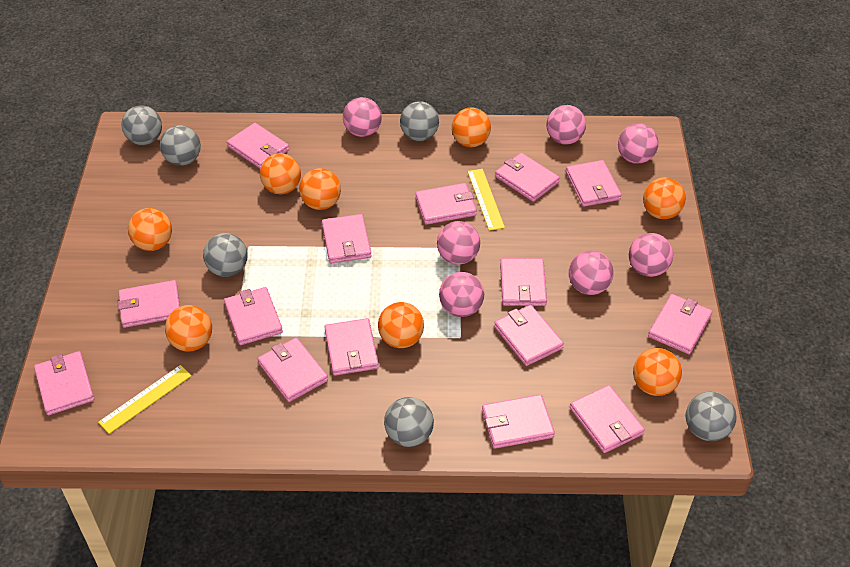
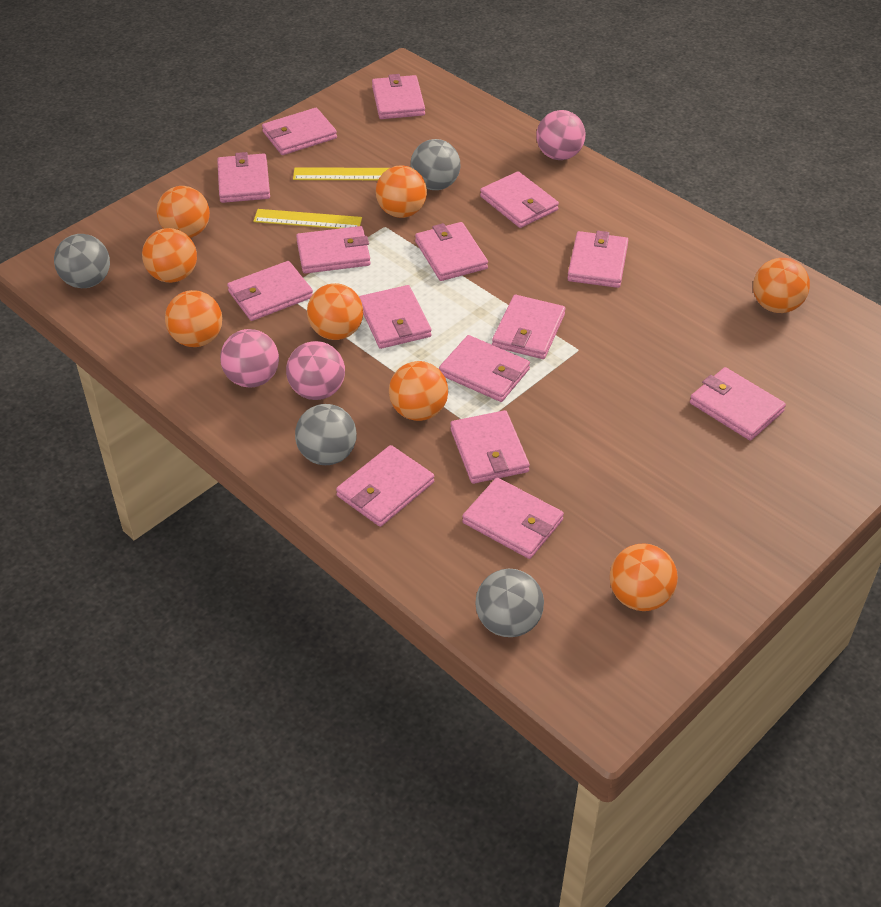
grey ball: 6 -> 4
pink ball: 7 -> 3

